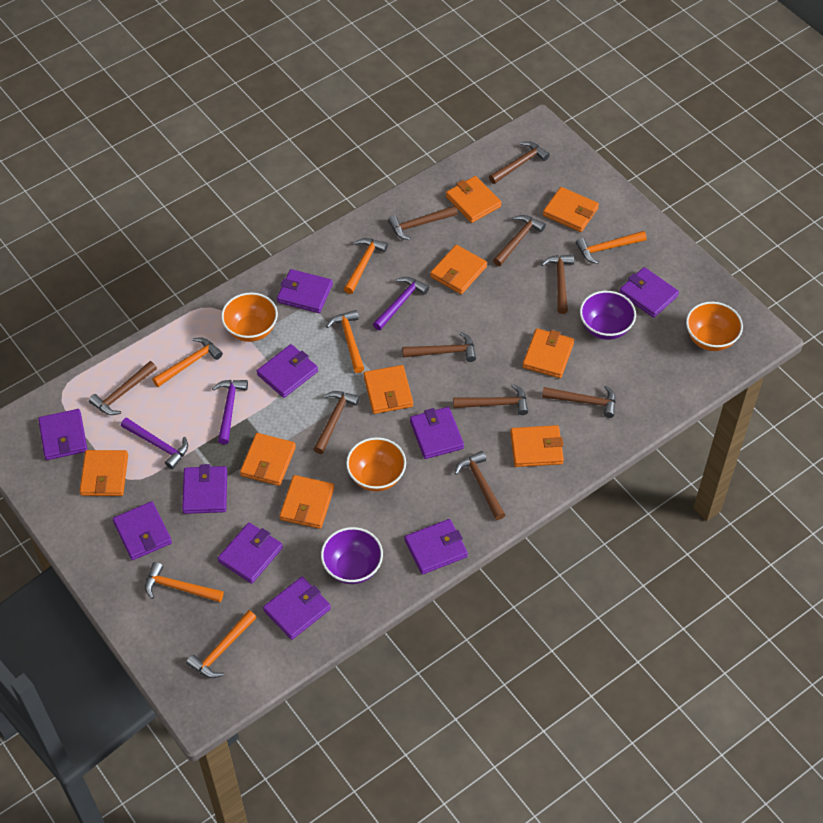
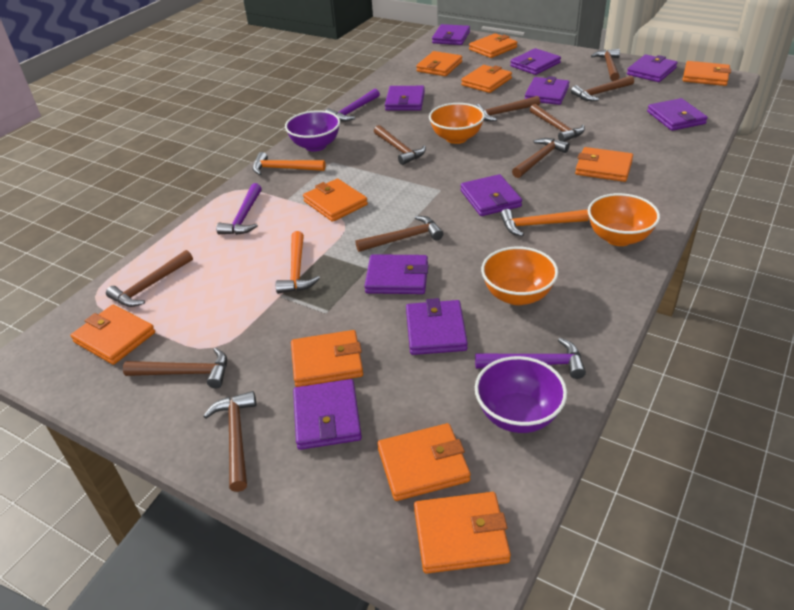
orange hammer: 6 -> 3
orange wallet: 9 -> 10

